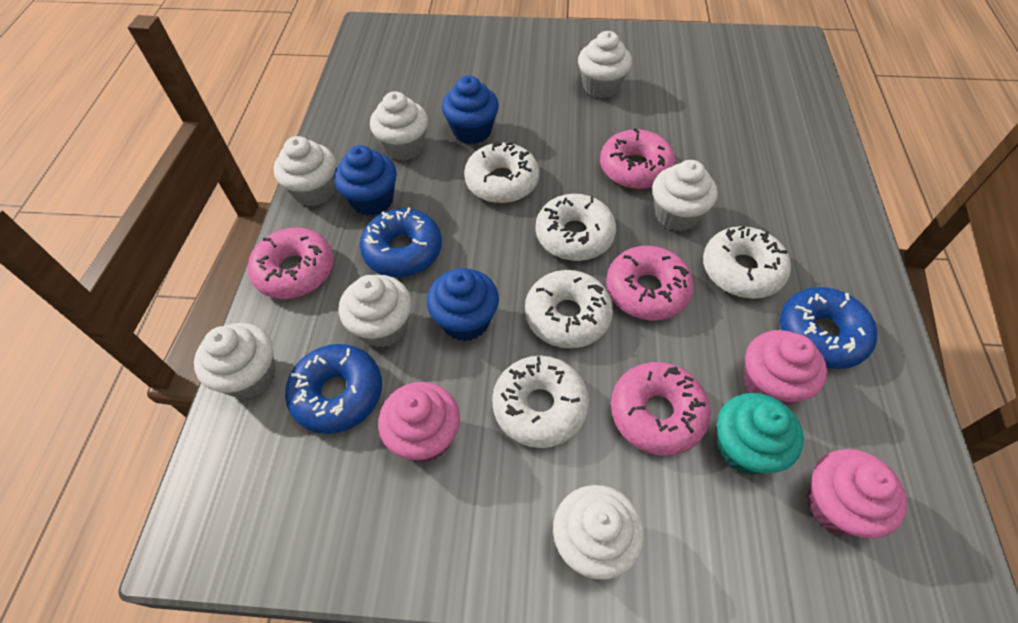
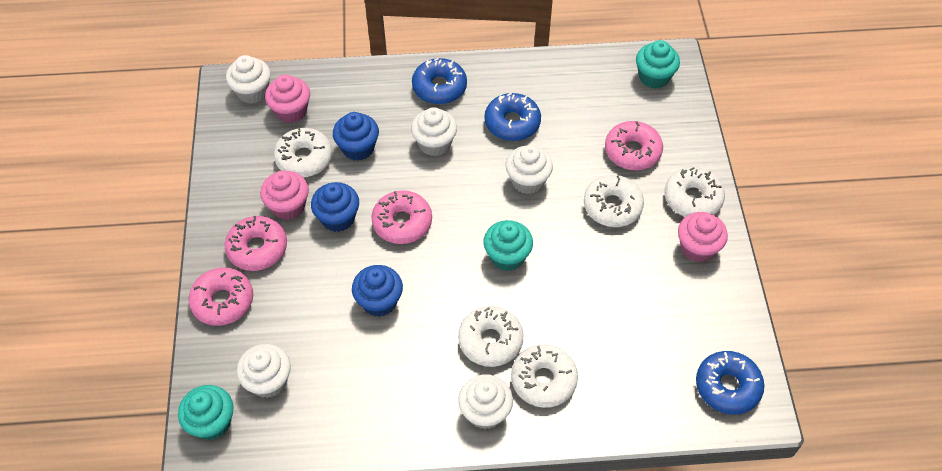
turquoise cupcake: 1 -> 3
white cupcake: 7 -> 5

